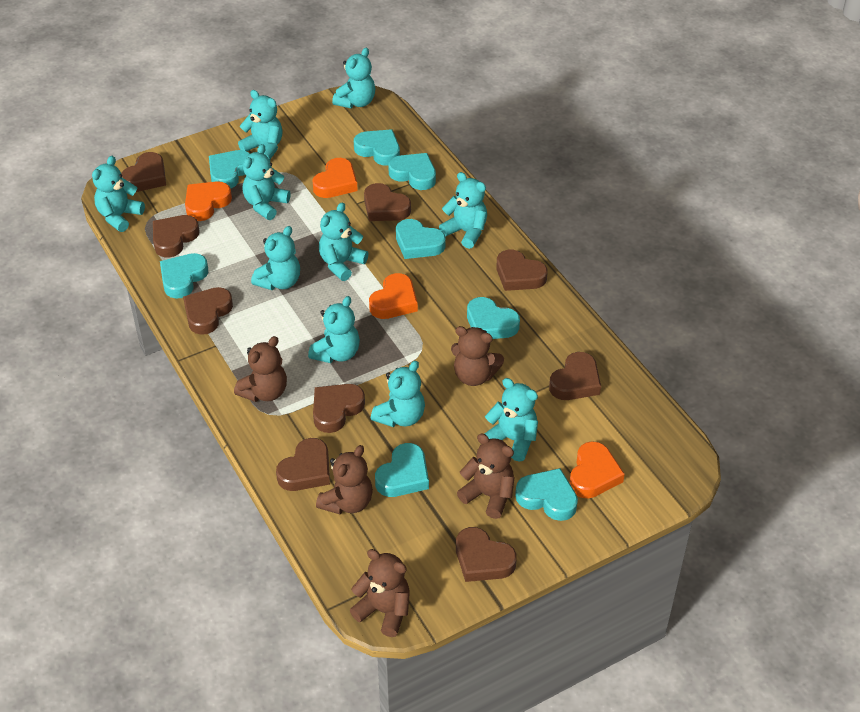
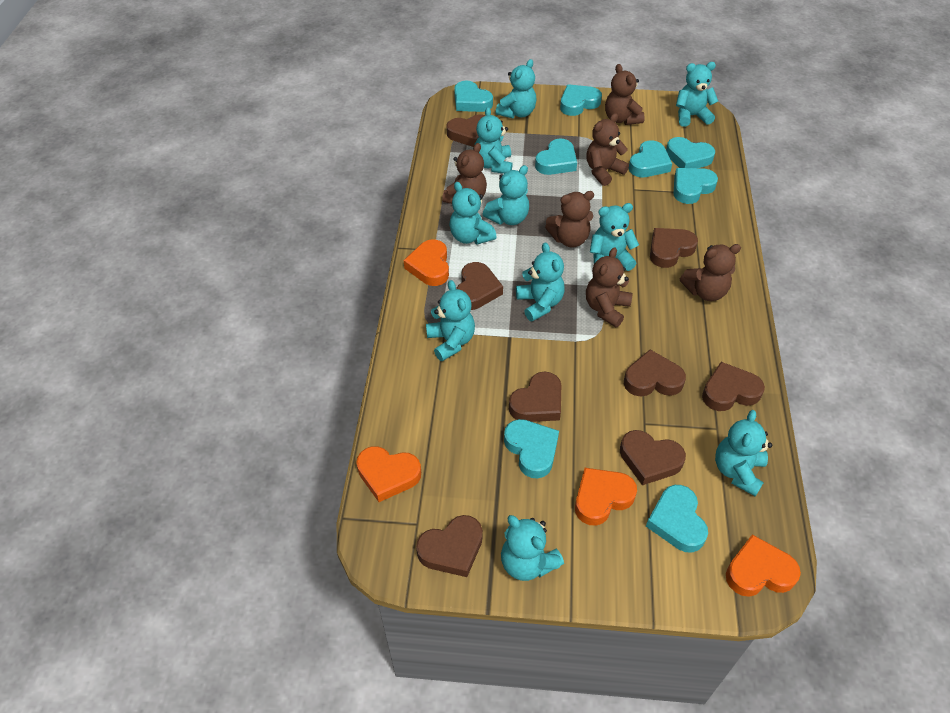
brown heart: 9 -> 8
brown teddy bear: 5 -> 6

